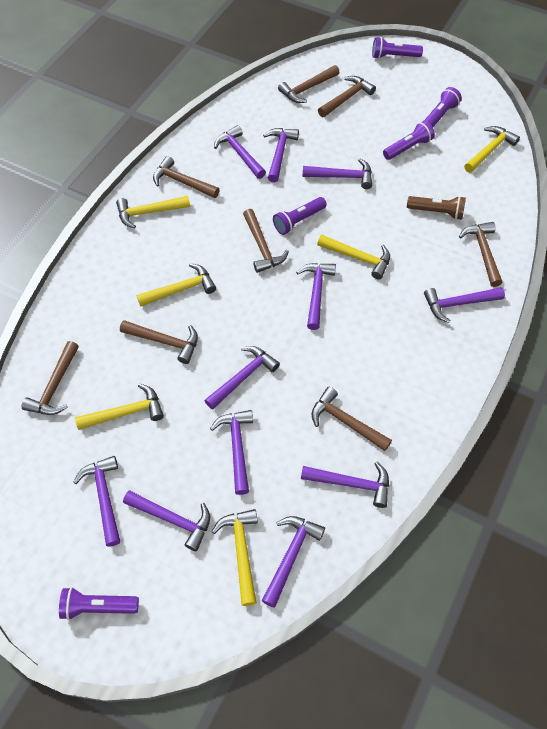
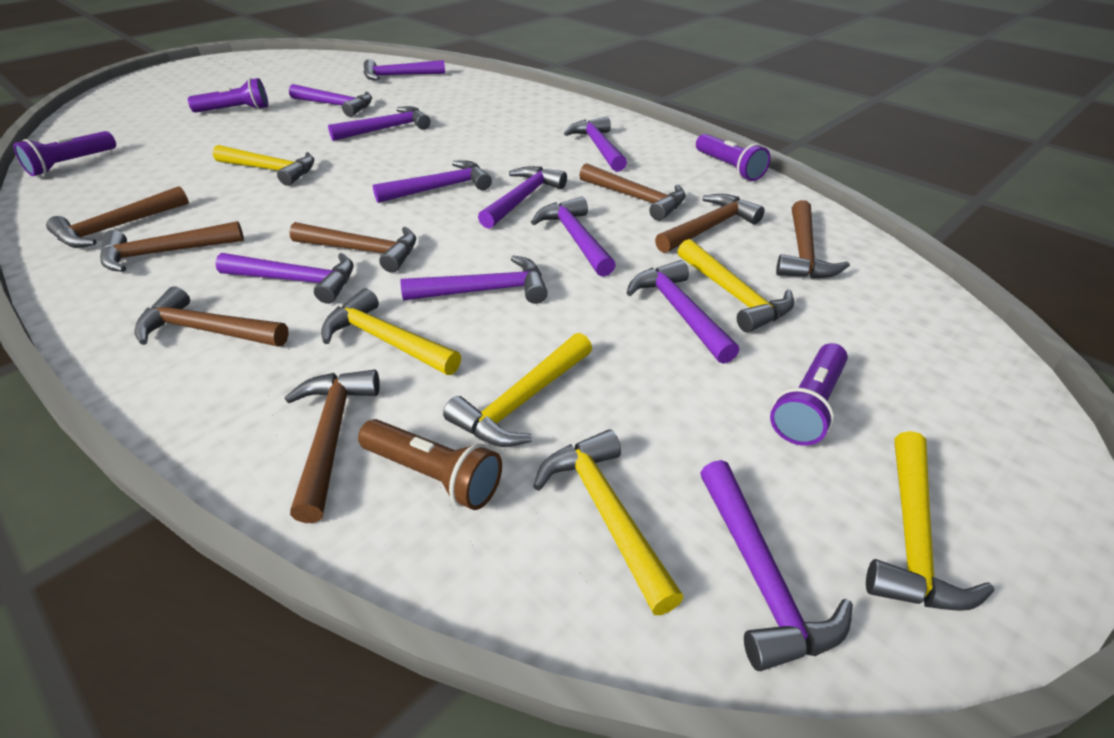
purple flashlight: 5 -> 4

